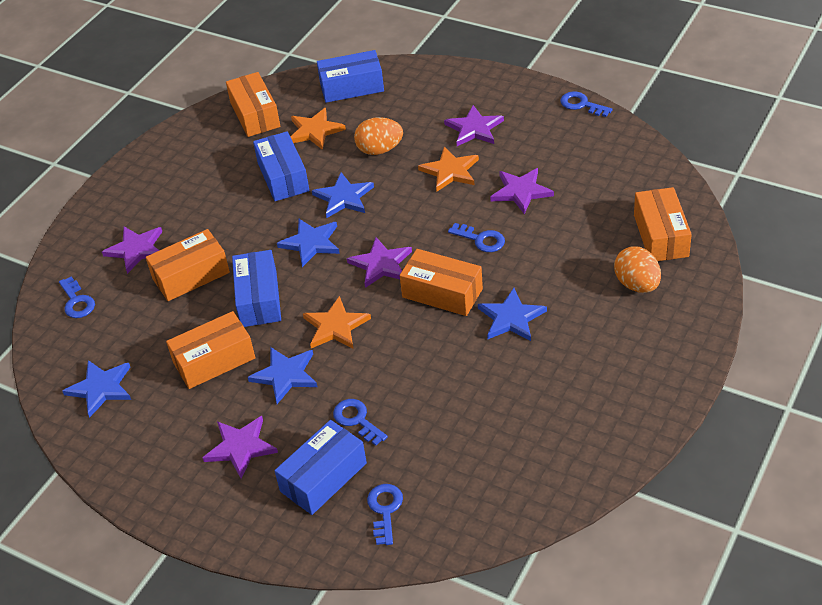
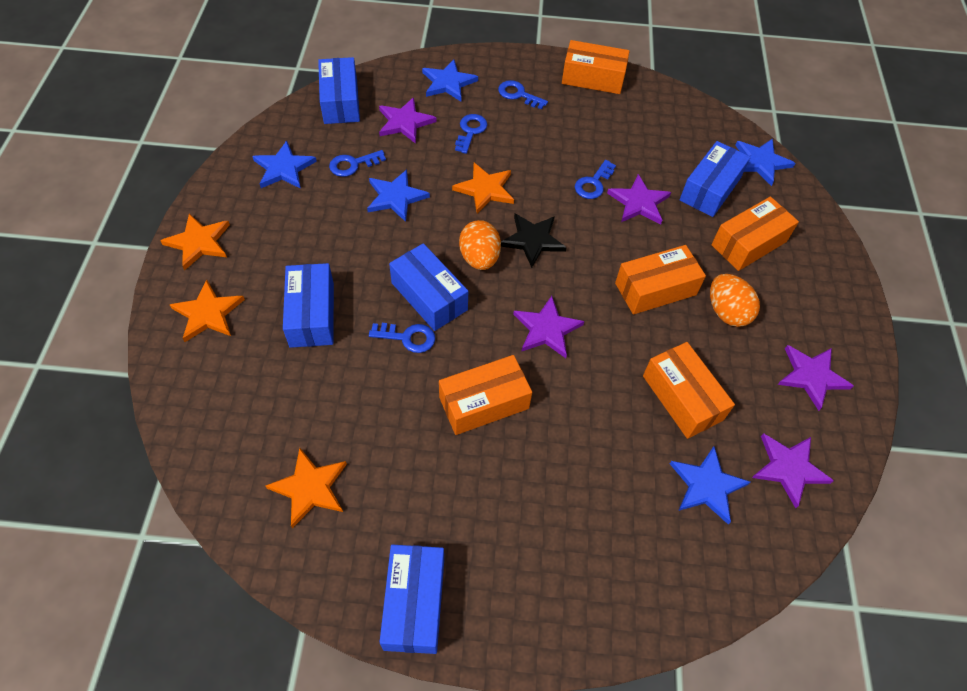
black star: 0 -> 1
blue box: 4 -> 5
orange star: 3 -> 4

